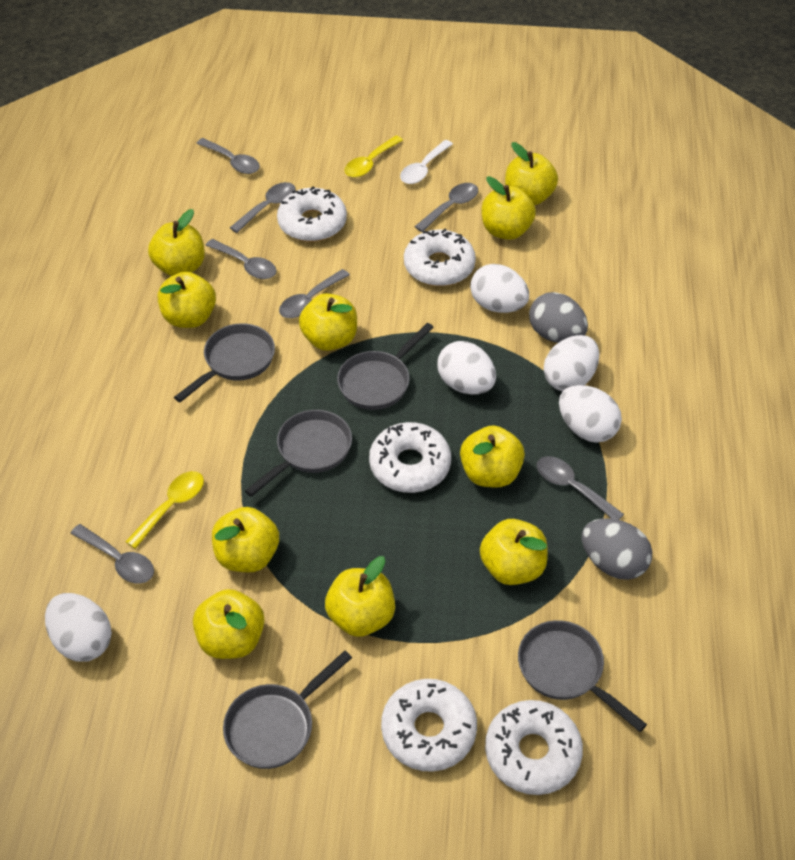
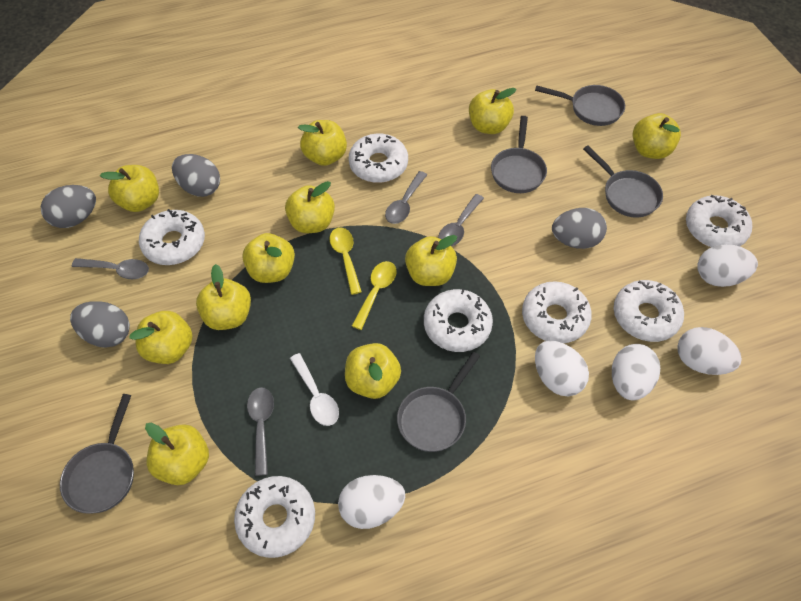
grey egg: 2 -> 4
grey spoon: 7 -> 4
white donut: 5 -> 7
yellow apple: 10 -> 11

